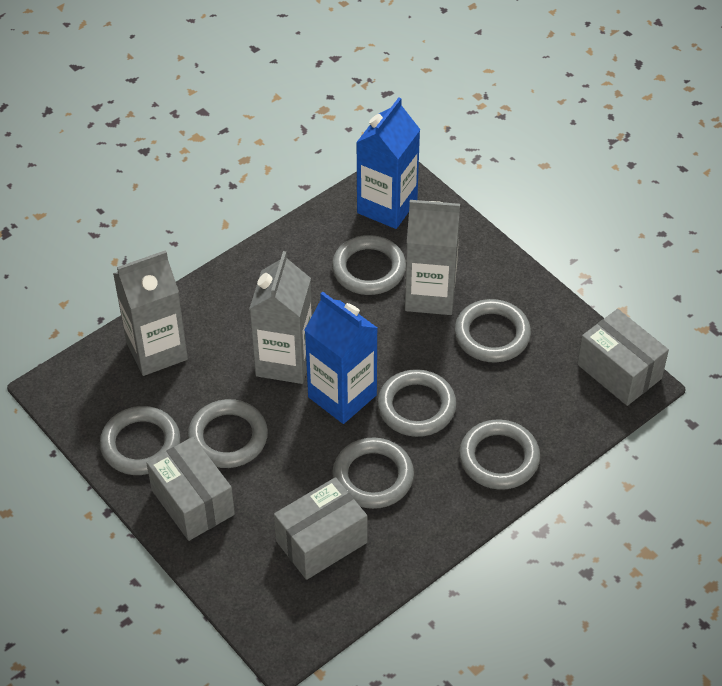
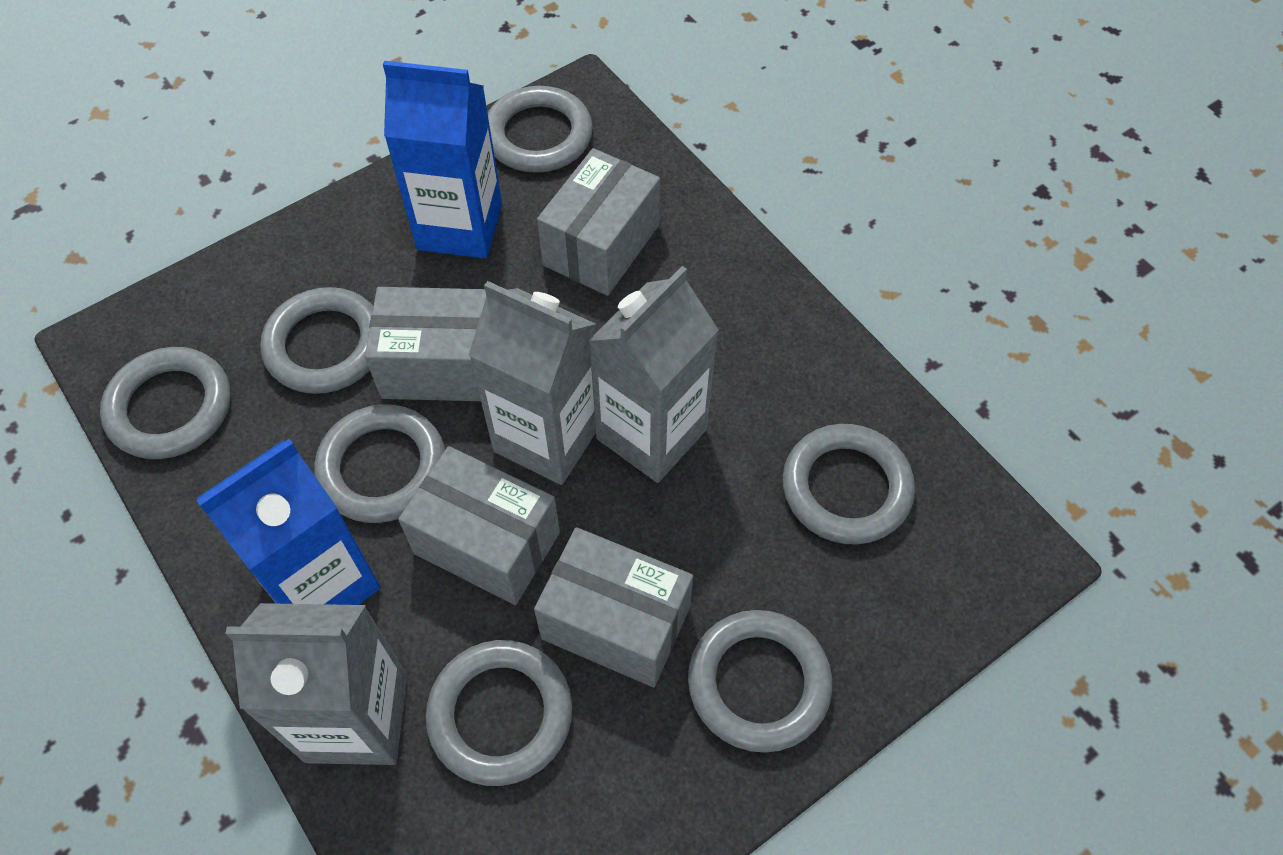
grey box: 3 -> 4

